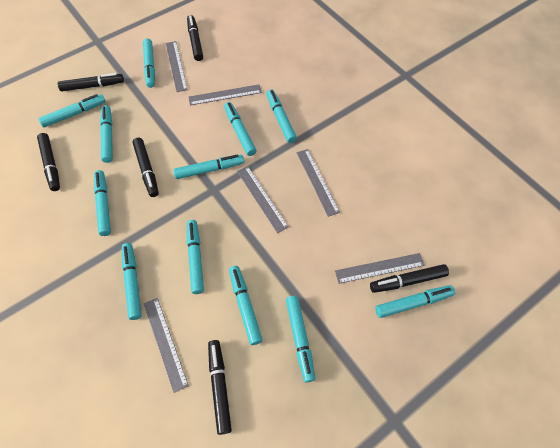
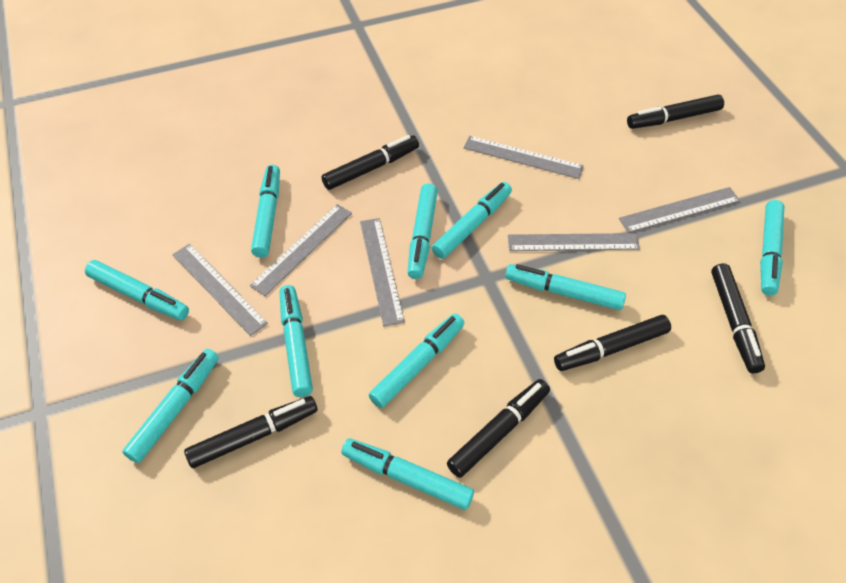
turquoise marker: 12 -> 10

